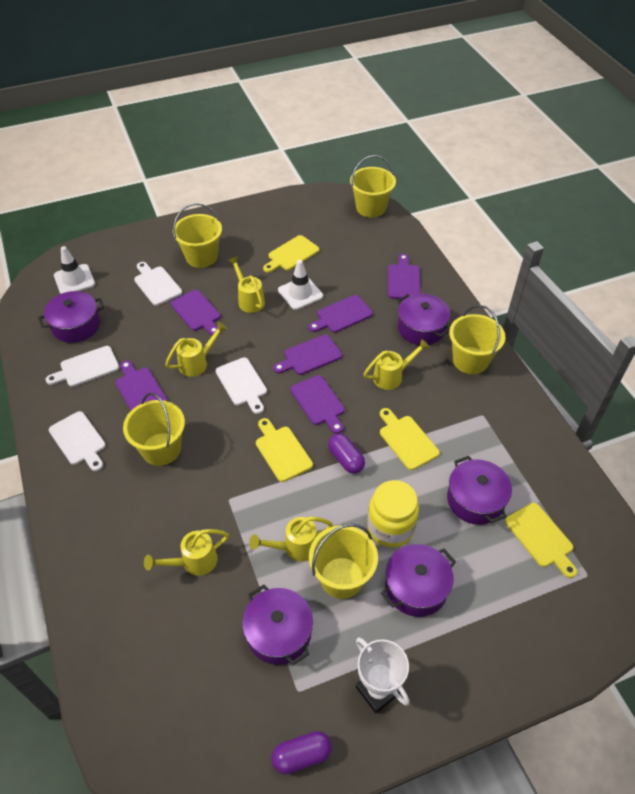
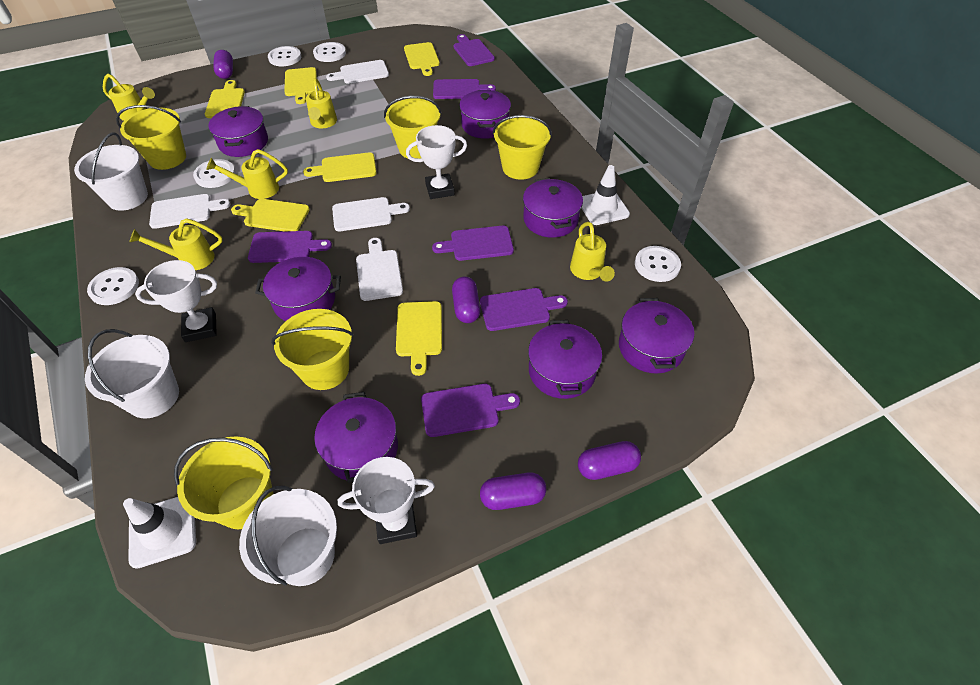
purple capsule: 2 -> 4
purple pot: 5 -> 7
white bucket: 0 -> 3
white button: 0 -> 5
white trophy: 1 -> 3
yellow cutting board: 4 -> 6
yellow jar: 1 -> 0

